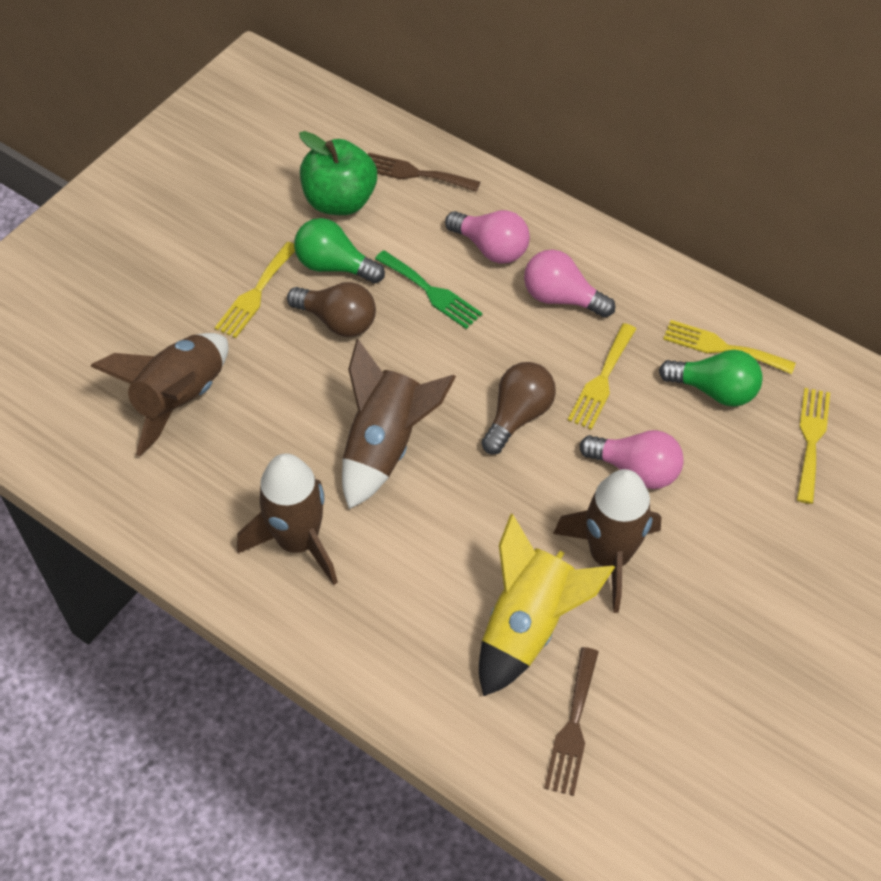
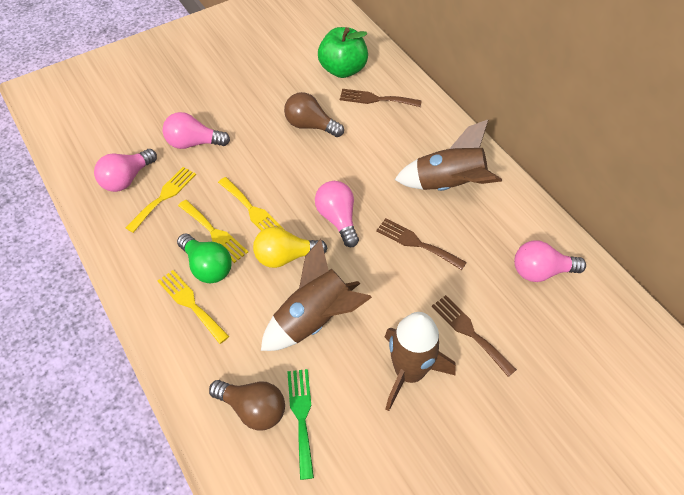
brown fork: 2 -> 3
brown rocket: 4 -> 3
green light bulb: 2 -> 1
pink light bulb: 3 -> 4
yellow light bulb: 0 -> 1
yellow rocket: 1 -> 0

